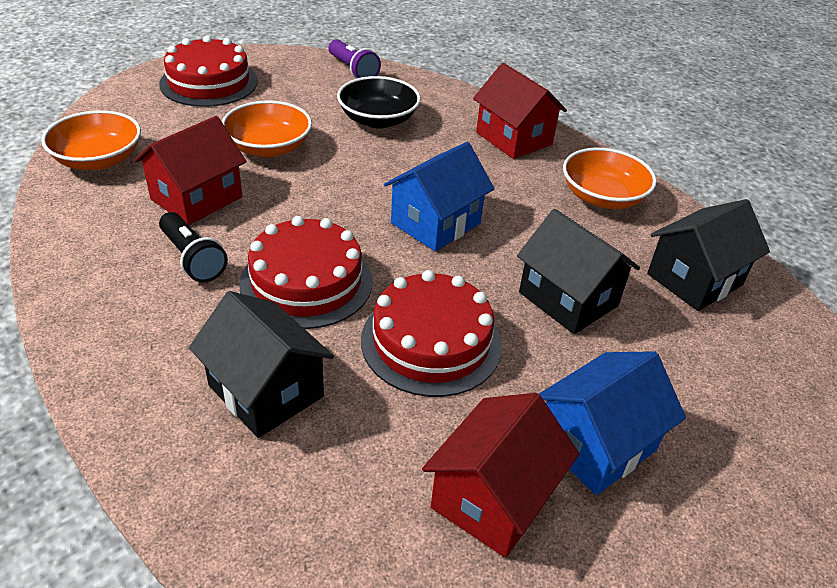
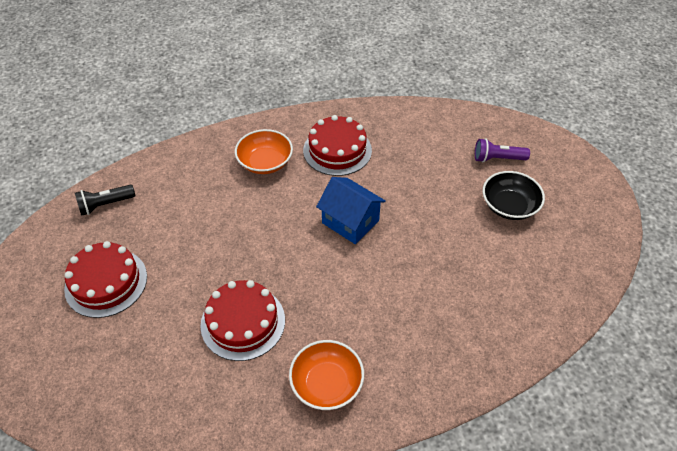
black house: 3 -> 0
blue house: 2 -> 1
orange bowl: 3 -> 2
red house: 3 -> 0

